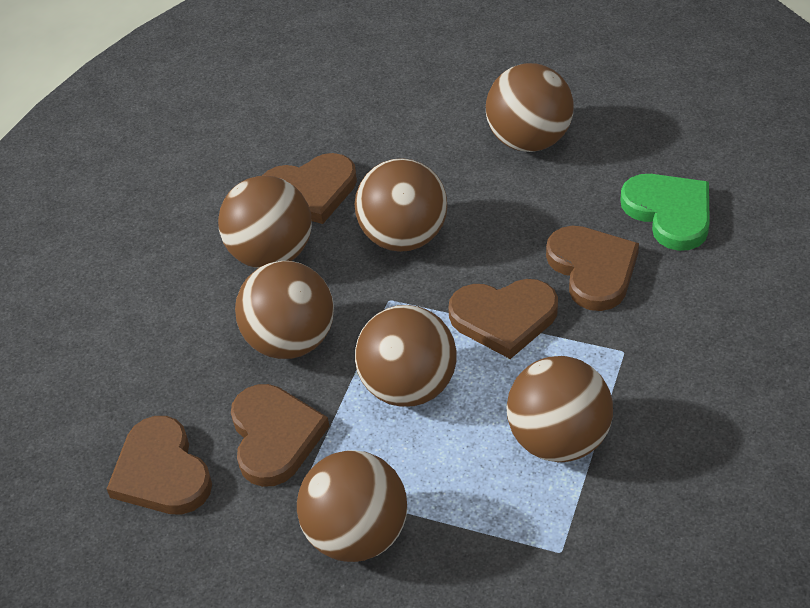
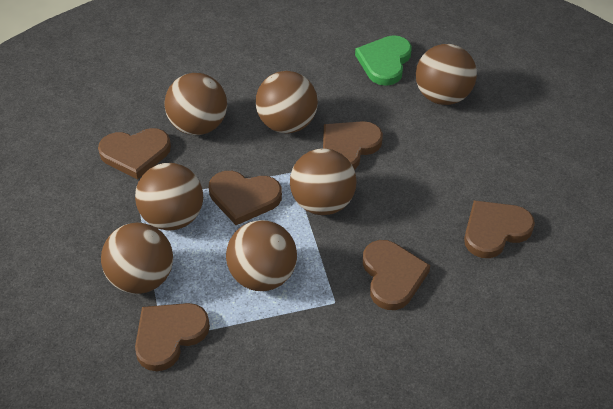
brown heart: 5 -> 6

